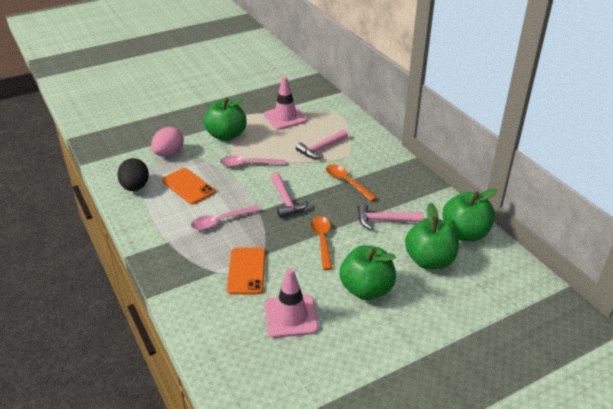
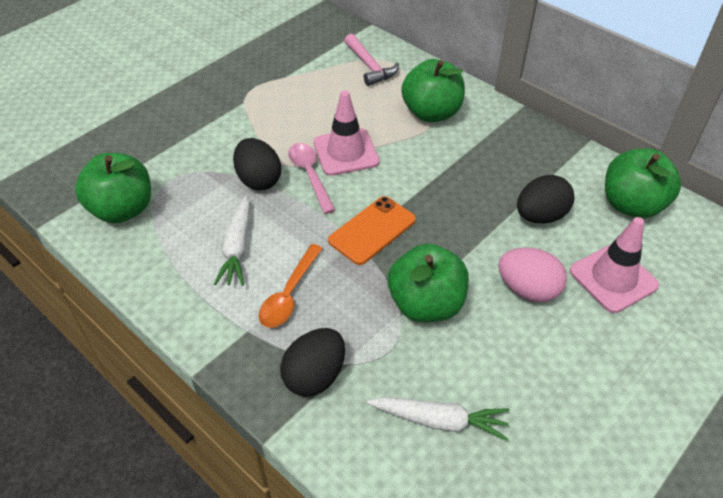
black egg: 1 -> 3
orange phone: 2 -> 1
orange spoon: 2 -> 1
pink hammer: 3 -> 1
pink spoon: 2 -> 1
white carrot: 0 -> 2

